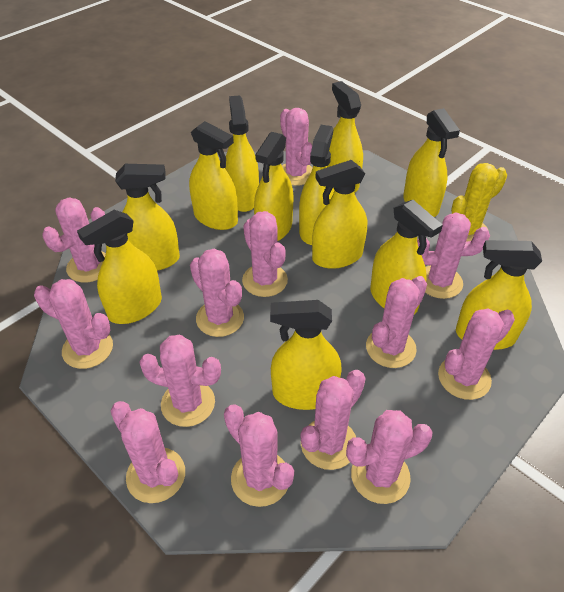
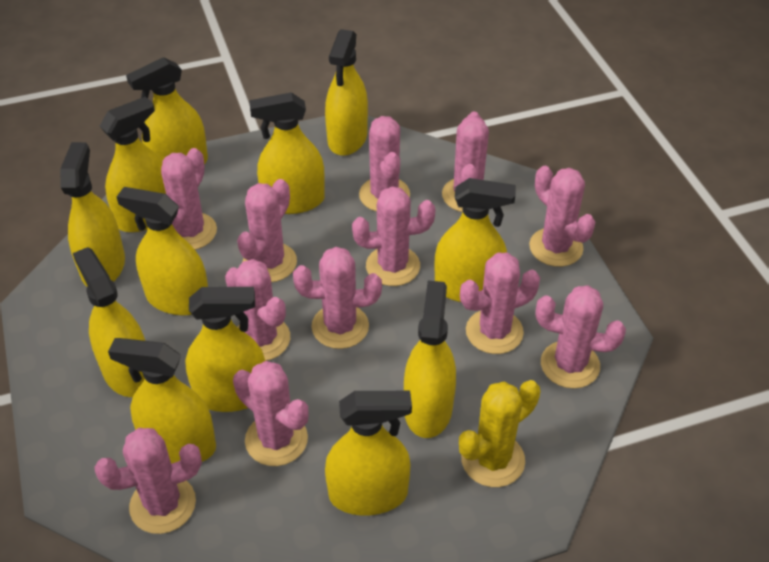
pink cactus: 13 -> 12

